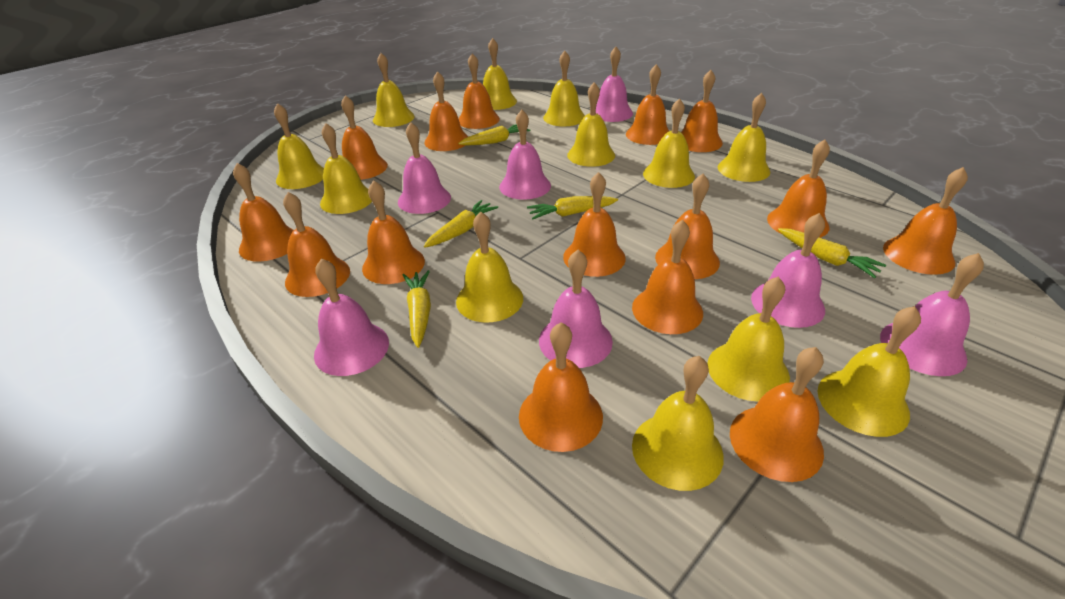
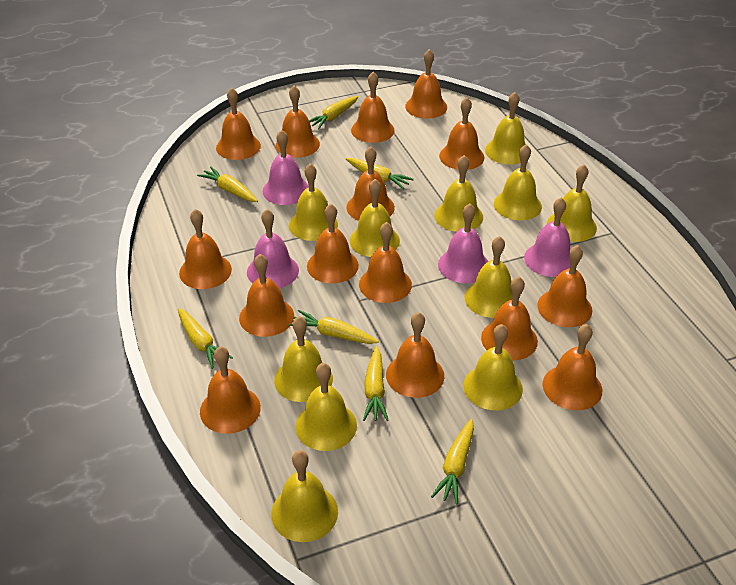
pink bell: 7 -> 4
yellow bell: 12 -> 11
yellow carrot: 5 -> 7

